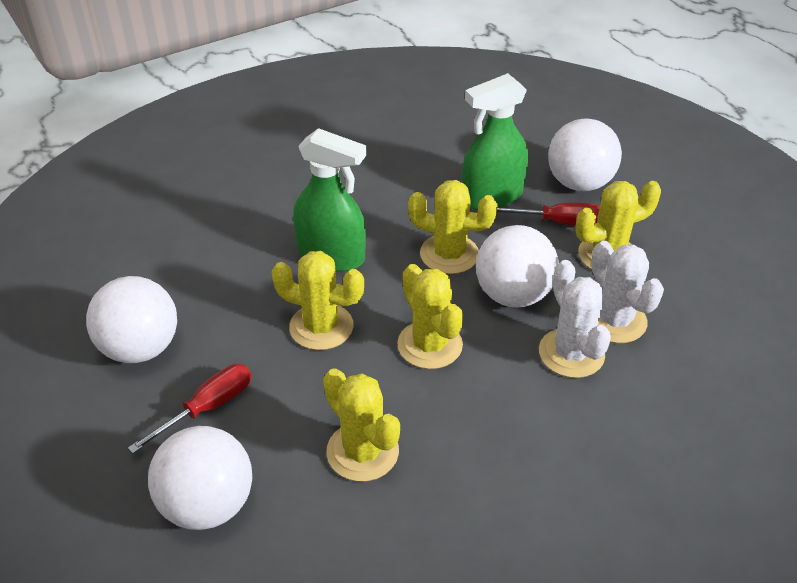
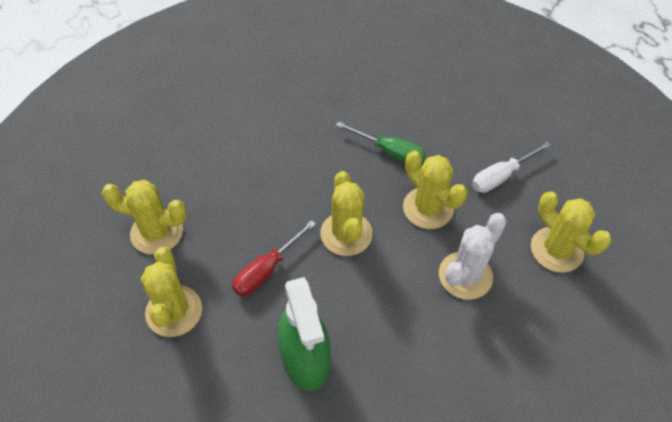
green screwdriver: 0 -> 1
green spray bottle: 2 -> 1
red screwdriver: 2 -> 1
white ball: 4 -> 0
white cactus: 2 -> 1
white screwdriver: 0 -> 1

